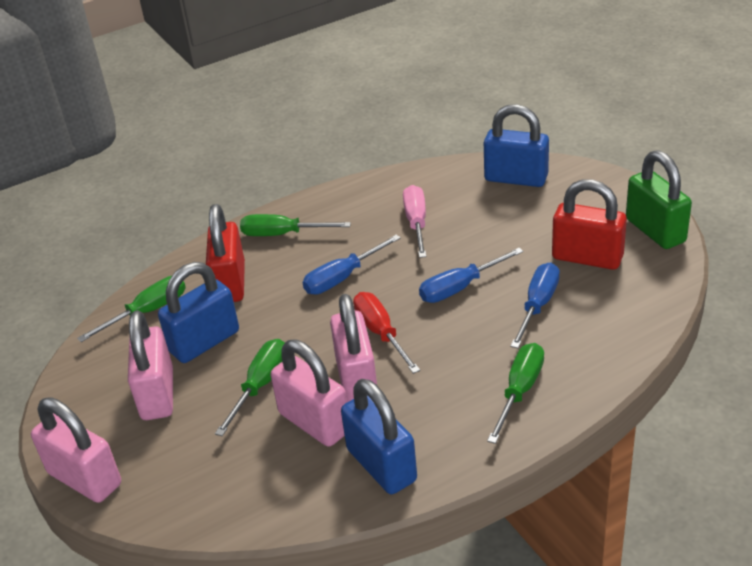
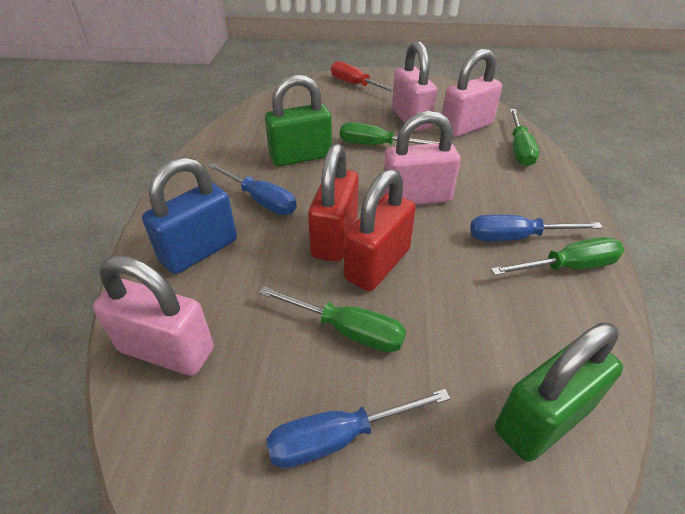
blue padlock: 3 -> 1
green padlock: 1 -> 2
pink screwdriver: 1 -> 0

